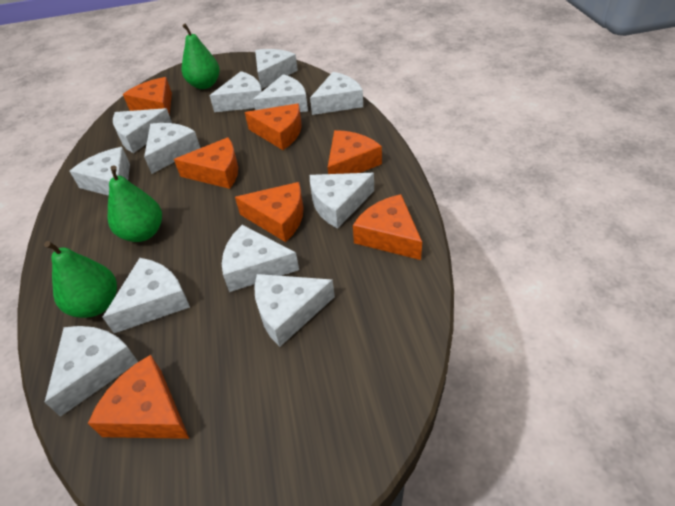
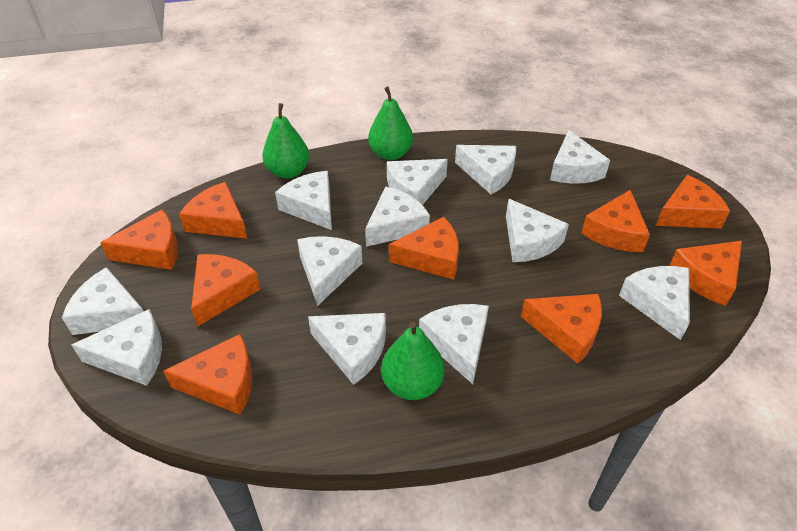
orange cheese: 7 -> 9

